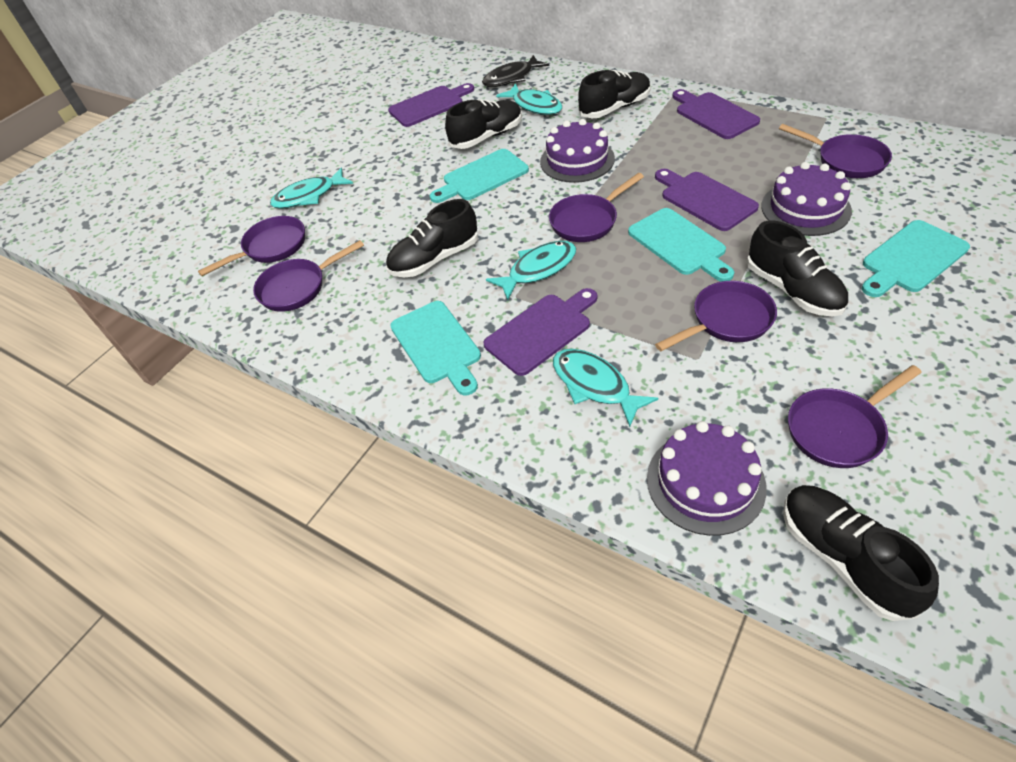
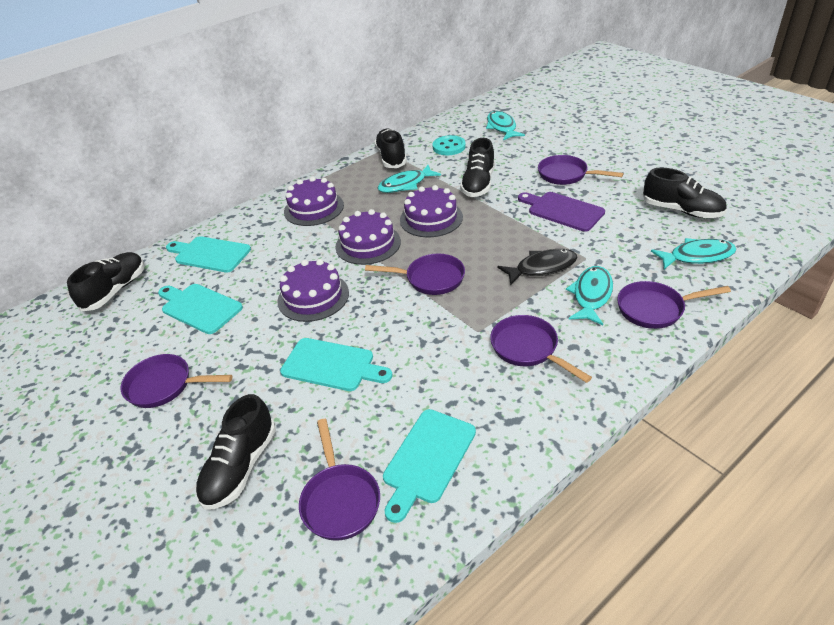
purple cake: 3 -> 4
purple cutting board: 4 -> 1
turquoise button: 0 -> 1

